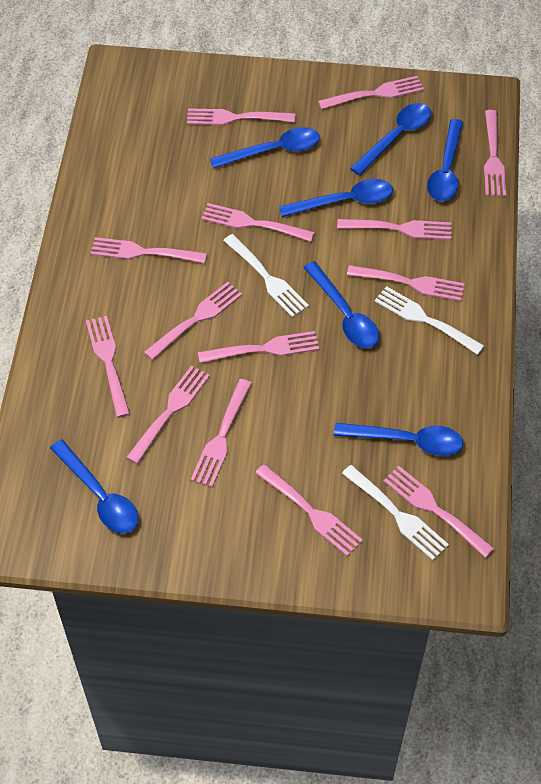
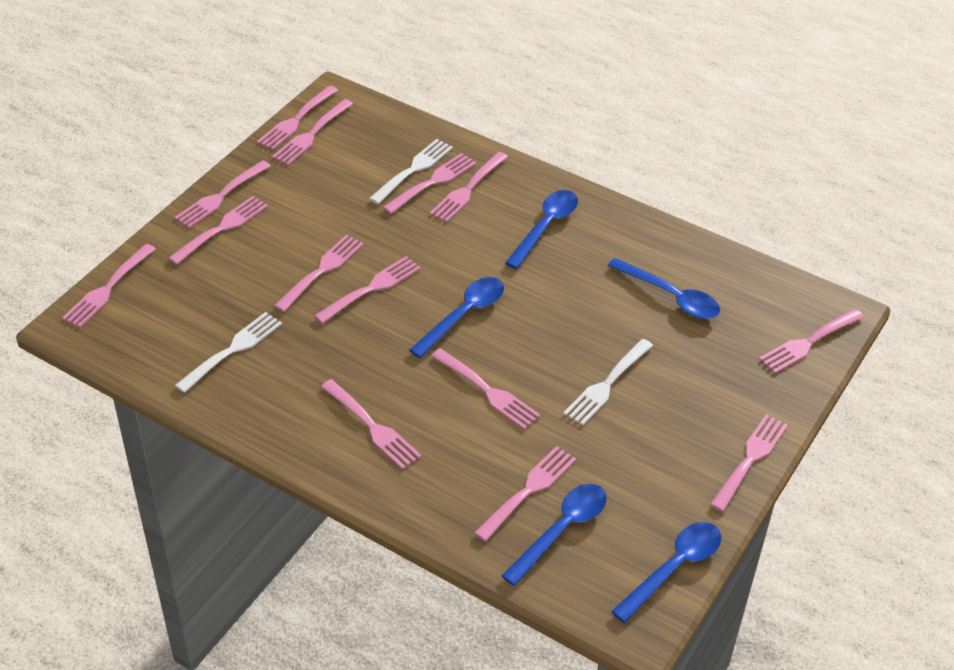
blue spoon: 7 -> 5

